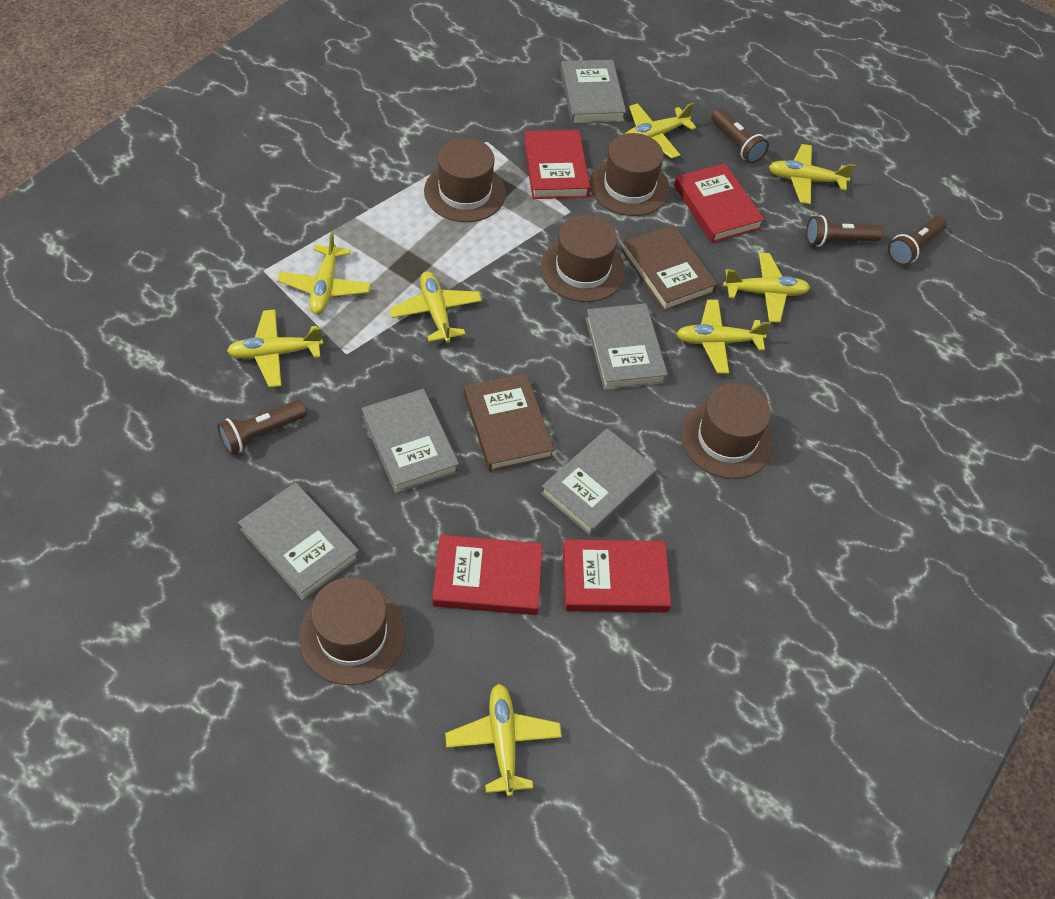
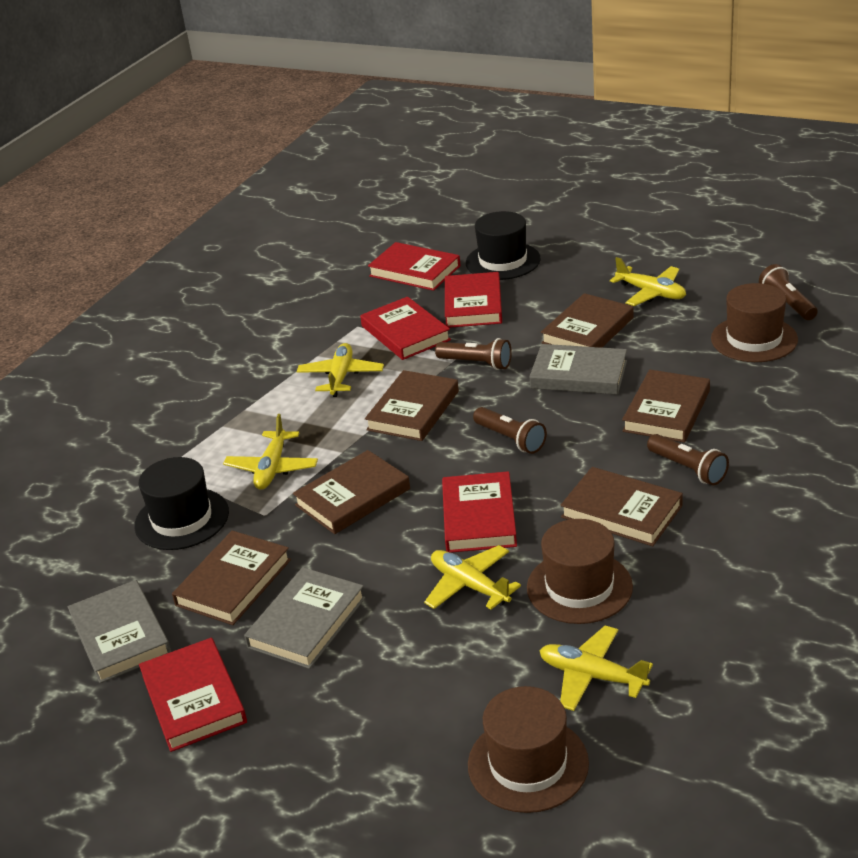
black hat: 0 -> 2
brown book: 2 -> 6
brown hat: 5 -> 3
grey book: 5 -> 3
red book: 4 -> 5
yellow plane: 8 -> 5

